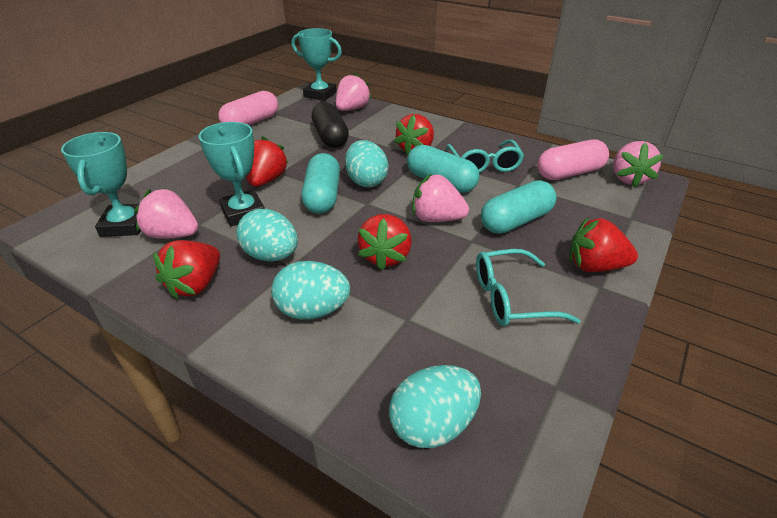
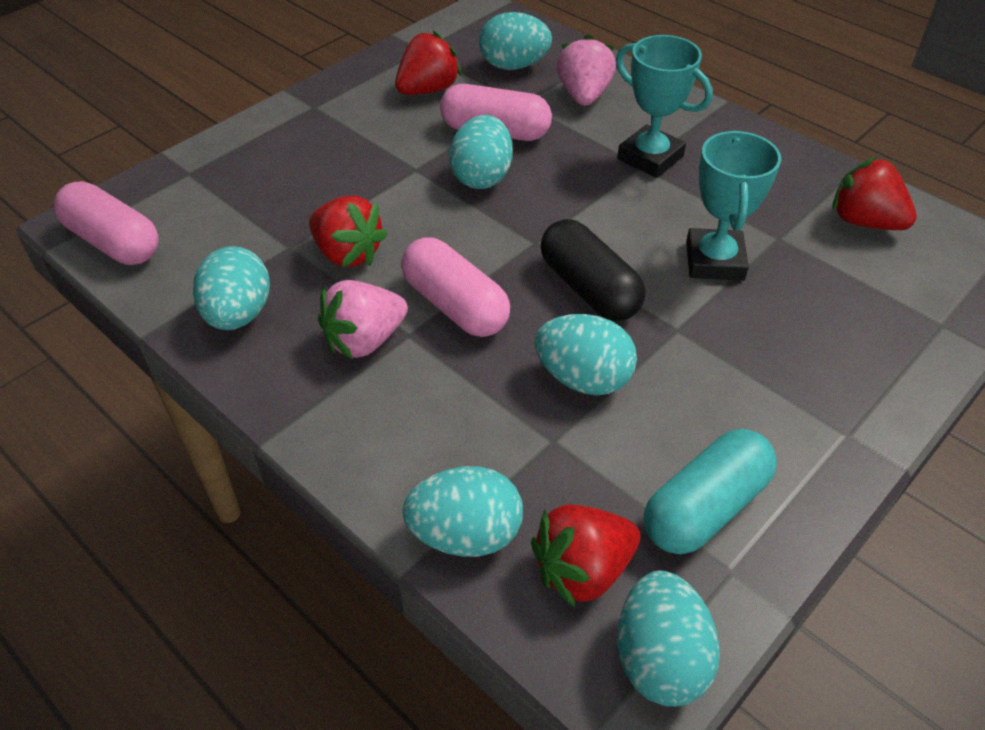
pink capsule: 2 -> 3
pink strawberry: 4 -> 2
red strawberry: 5 -> 4
turquoise capsule: 3 -> 1
turquoise egg: 4 -> 6
turquoise glasses: 2 -> 0
turquoise trophy: 3 -> 2

